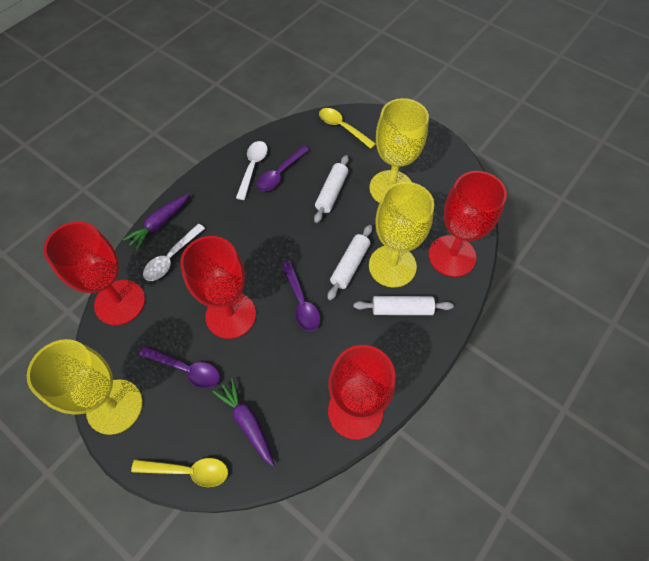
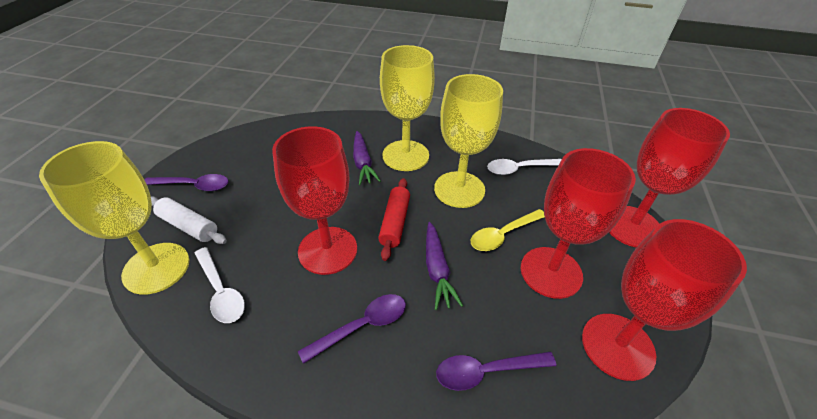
red rolling pin: 0 -> 1
white rolling pin: 3 -> 1
yellow spoon: 2 -> 1

